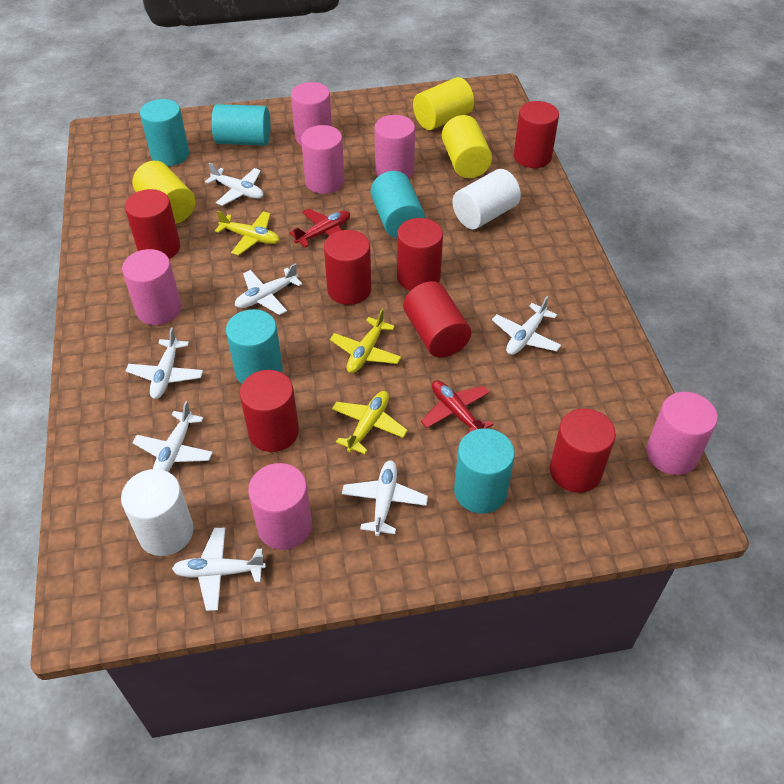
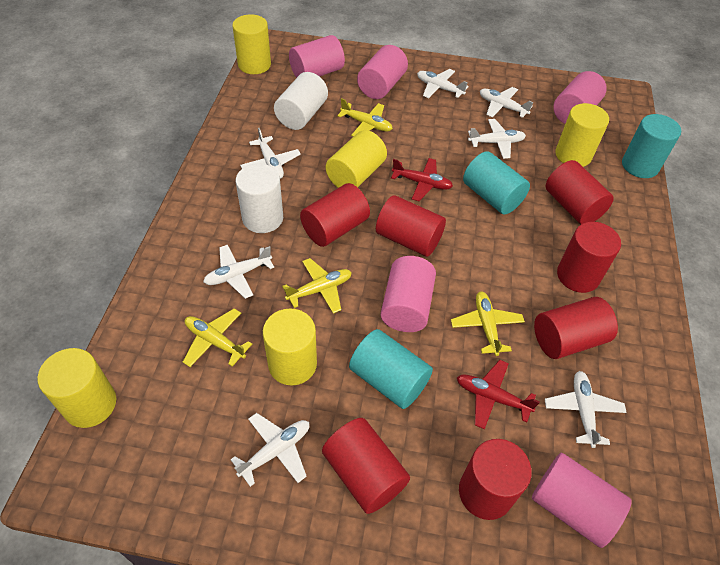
pink cylinder: 6 -> 5
turquoise cylinder: 5 -> 3
yellow cylinder: 3 -> 5
yellow plane: 3 -> 4

